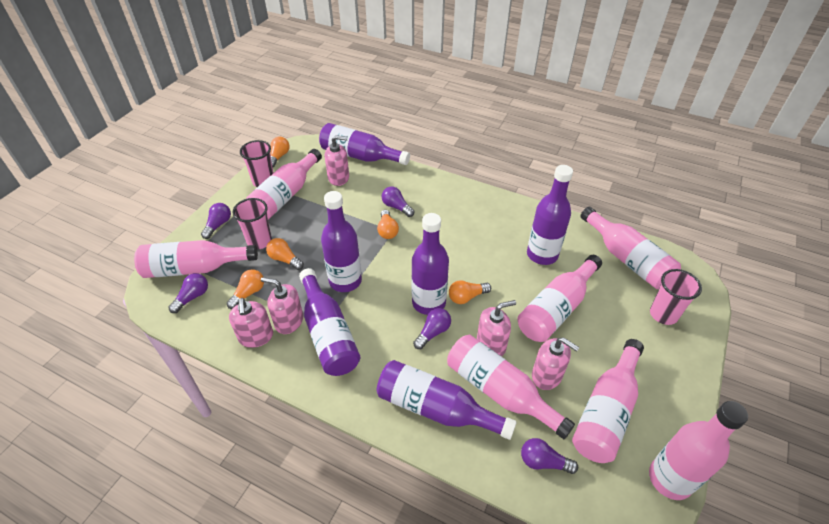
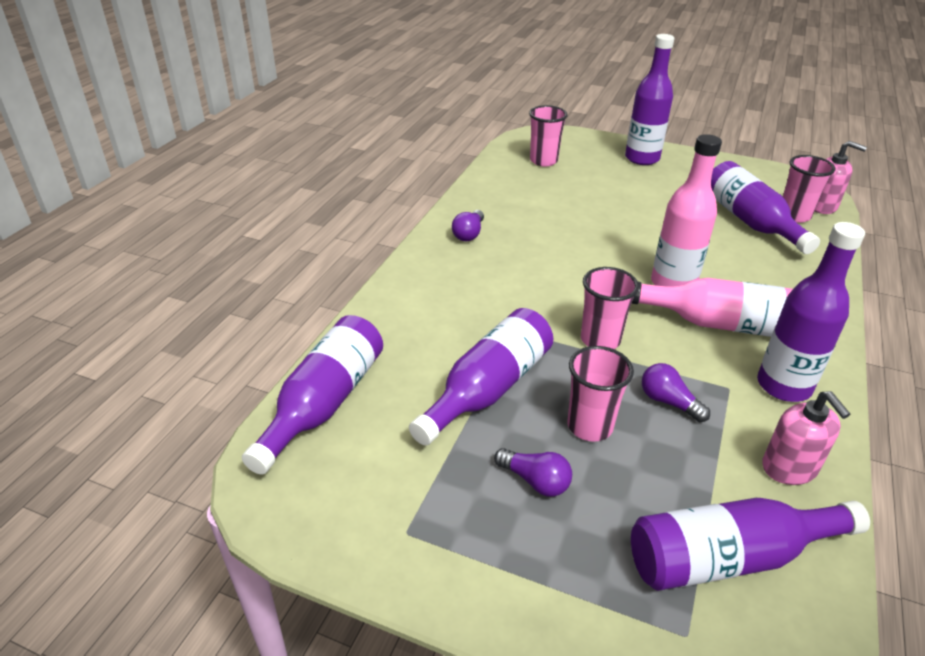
orange light bulb: 5 -> 0
pink bottle: 7 -> 2
pink cup: 3 -> 4
pink soap dispenser: 5 -> 2
purple light bulb: 5 -> 3

